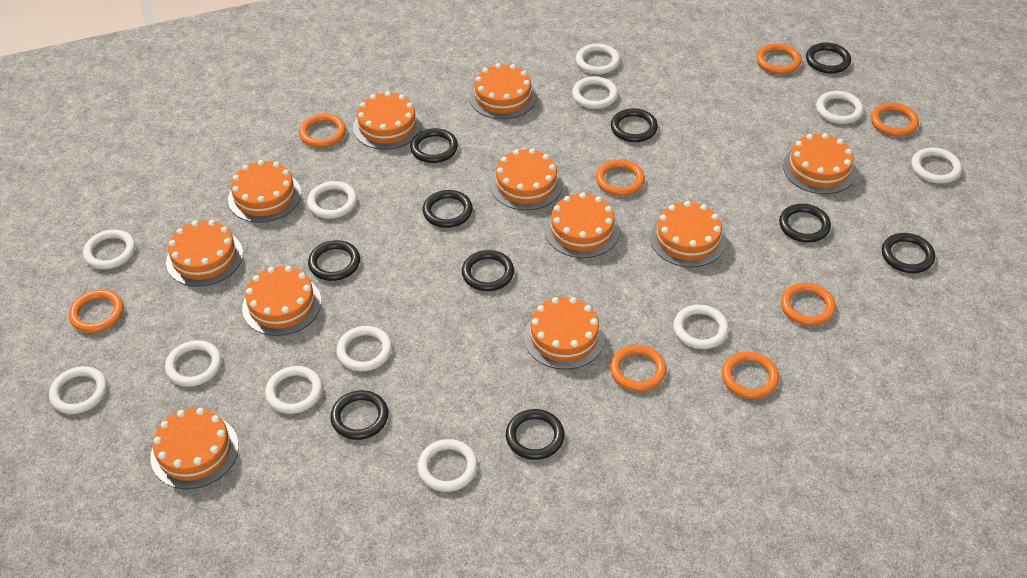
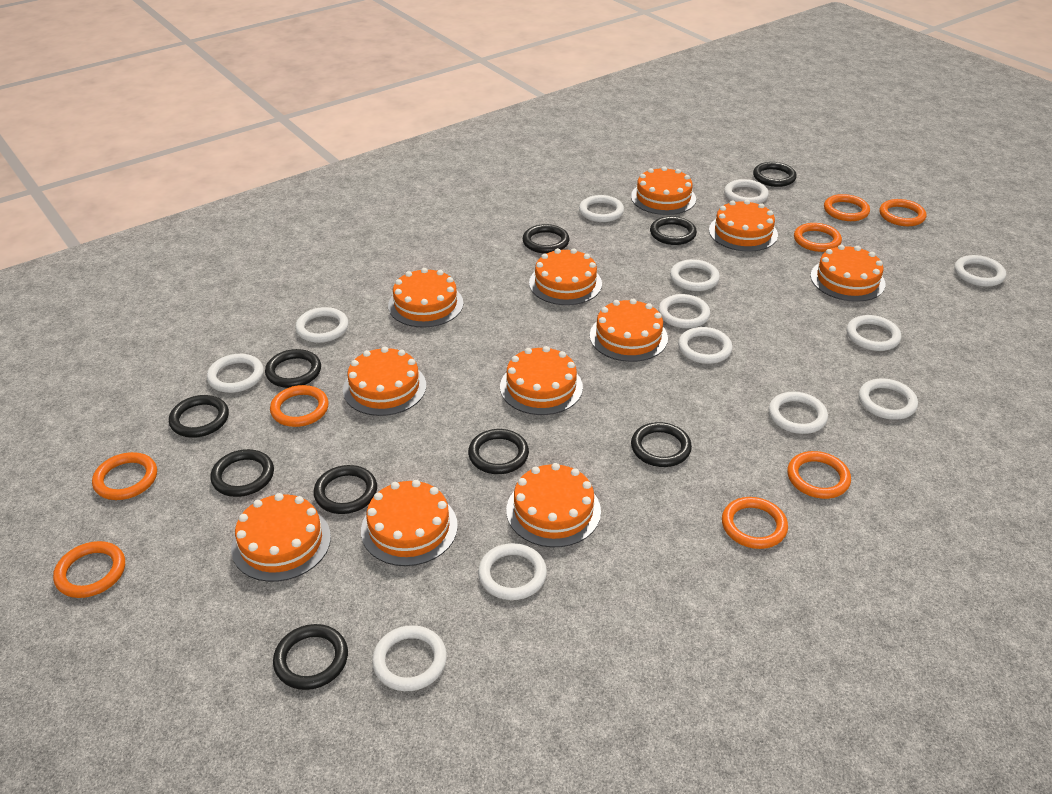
white ring: 12 -> 13

